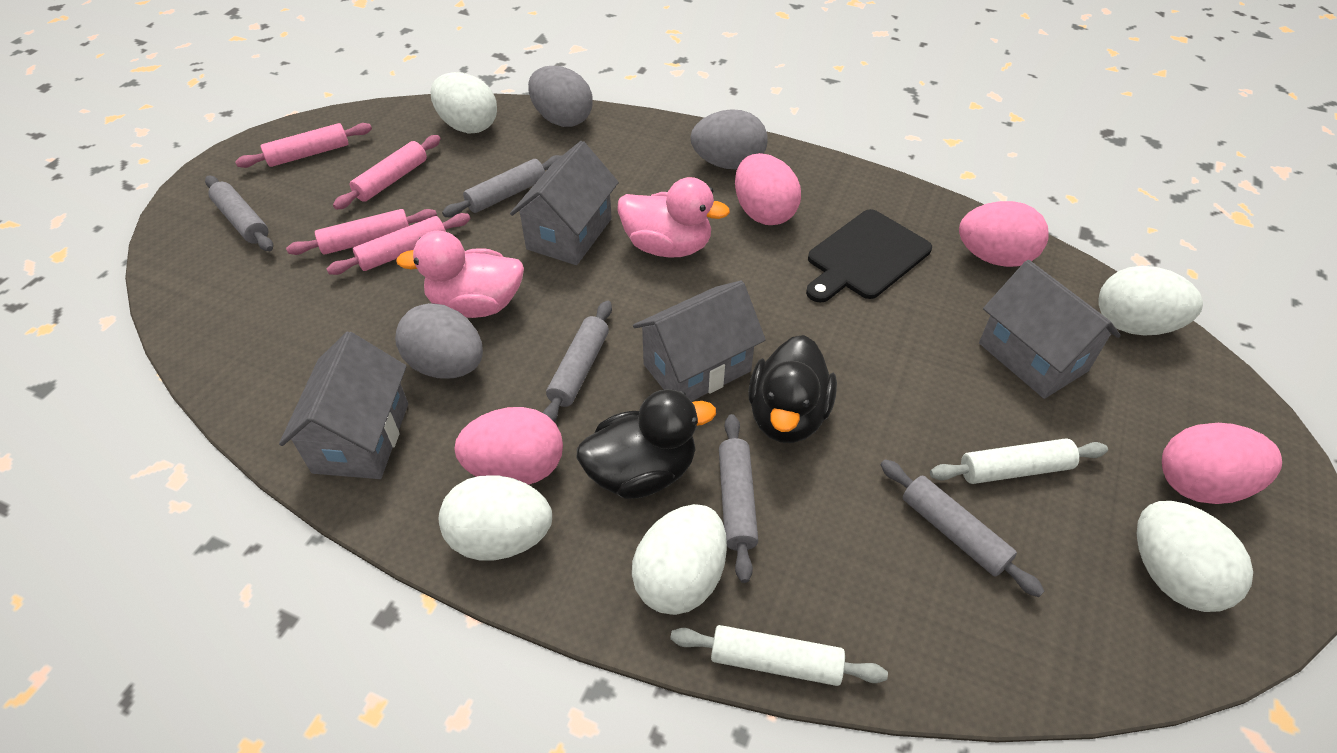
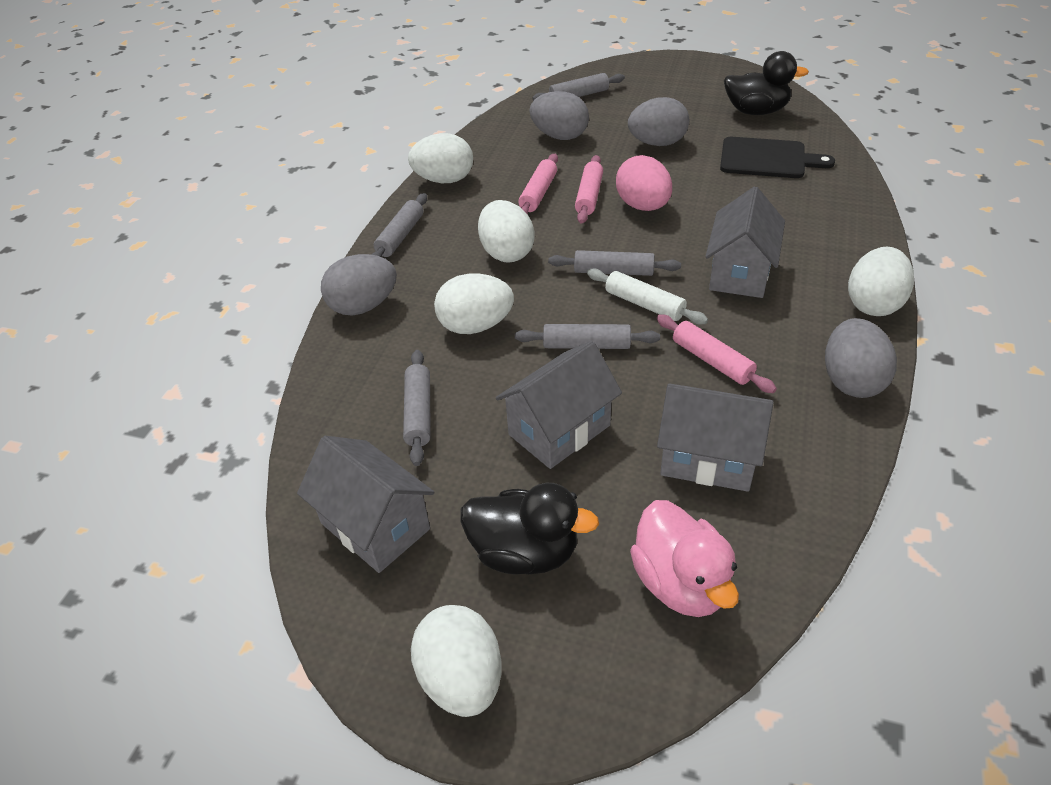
grey egg: 3 -> 4
pink duck: 2 -> 1
pink egg: 4 -> 1
pink rolling pin: 4 -> 3
white rolling pin: 2 -> 1

